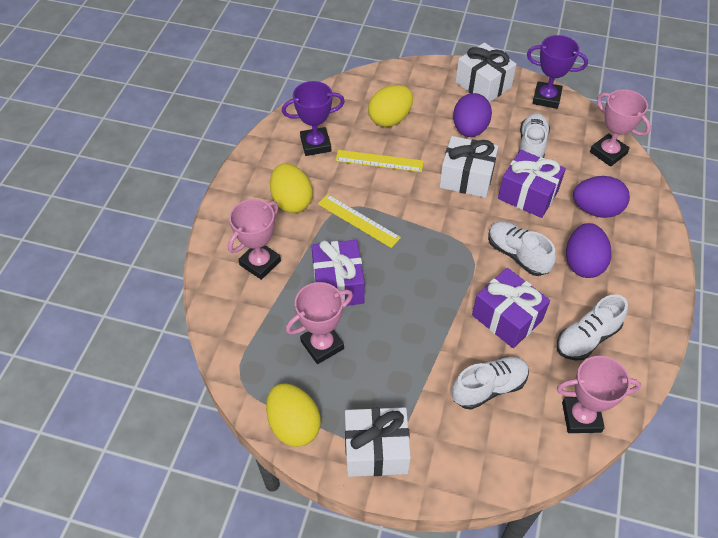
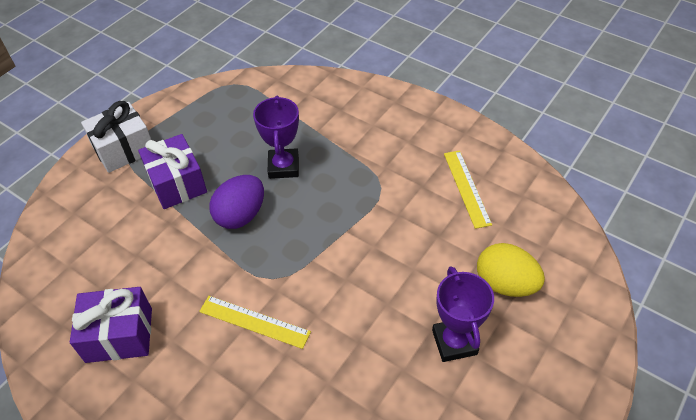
pink trophy: 4 -> 0
purple egg: 3 -> 1
purple gift: 3 -> 2
white gift: 3 -> 1
white shoe: 4 -> 0
yellow egg: 3 -> 1

